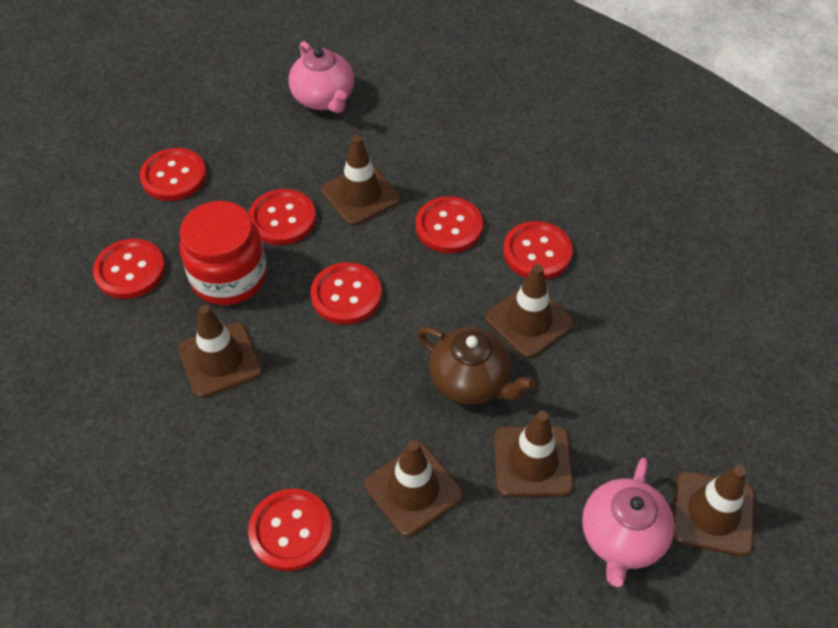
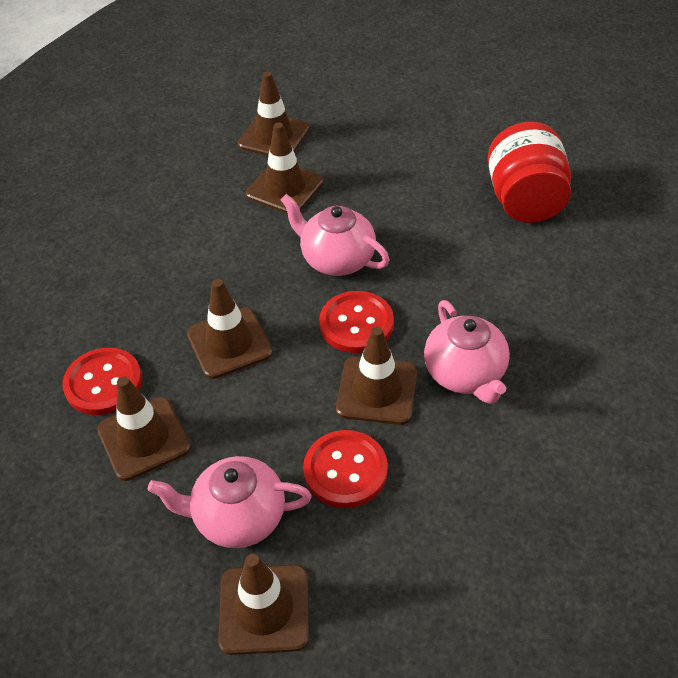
brown teapot: 1 -> 0
pink teapot: 2 -> 3
red button: 7 -> 3

